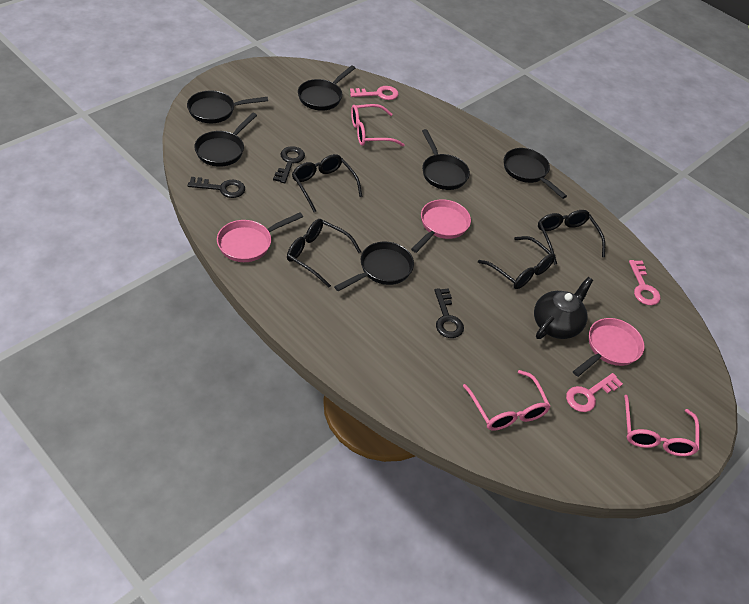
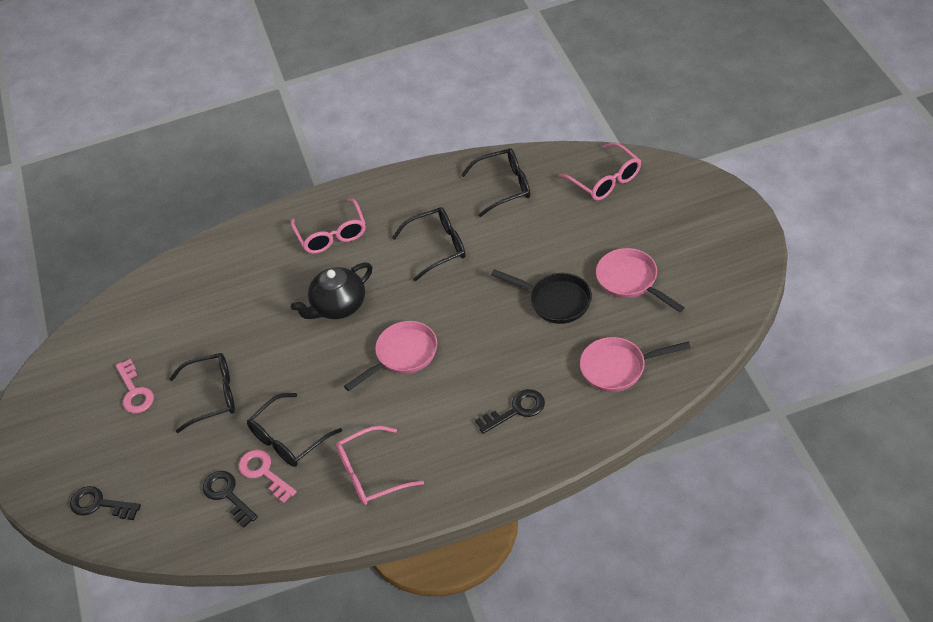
black pan: 6 -> 1
pink key: 3 -> 2

